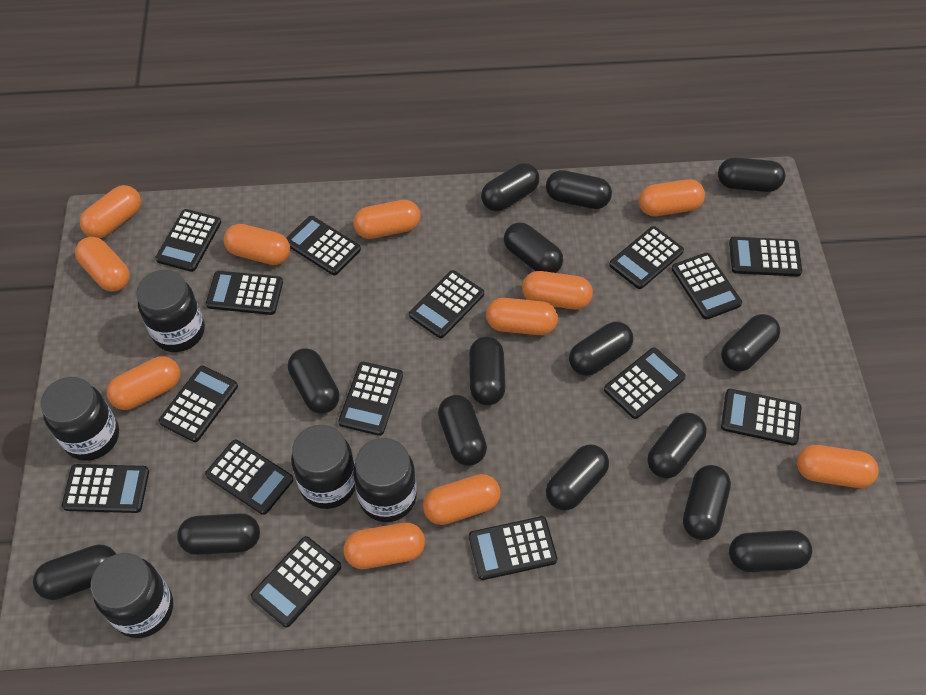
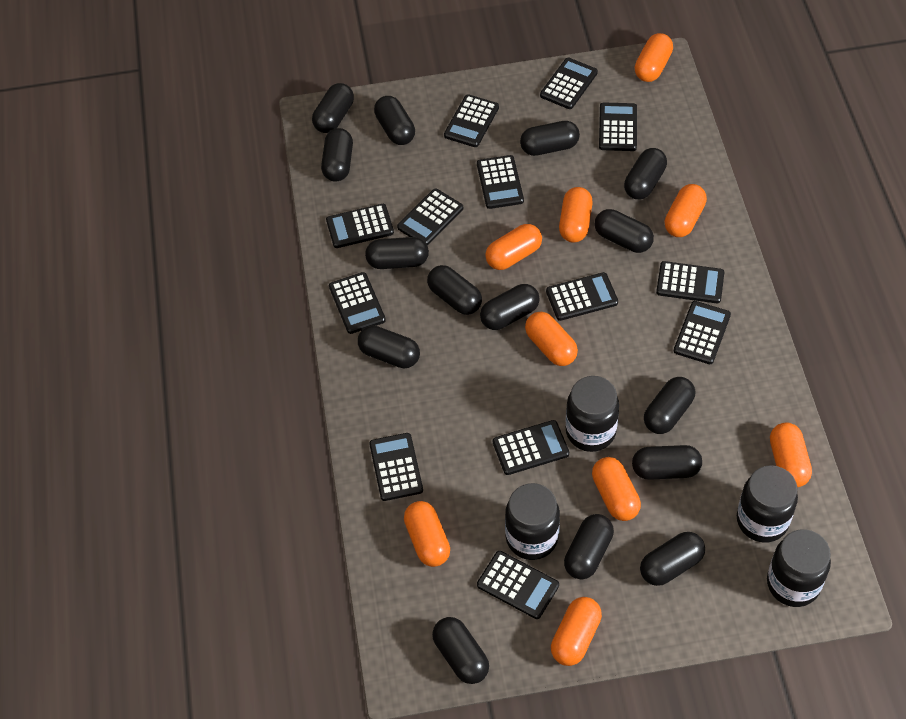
black calculator: 15 -> 13
black jar: 5 -> 4
orange capsule: 11 -> 9

